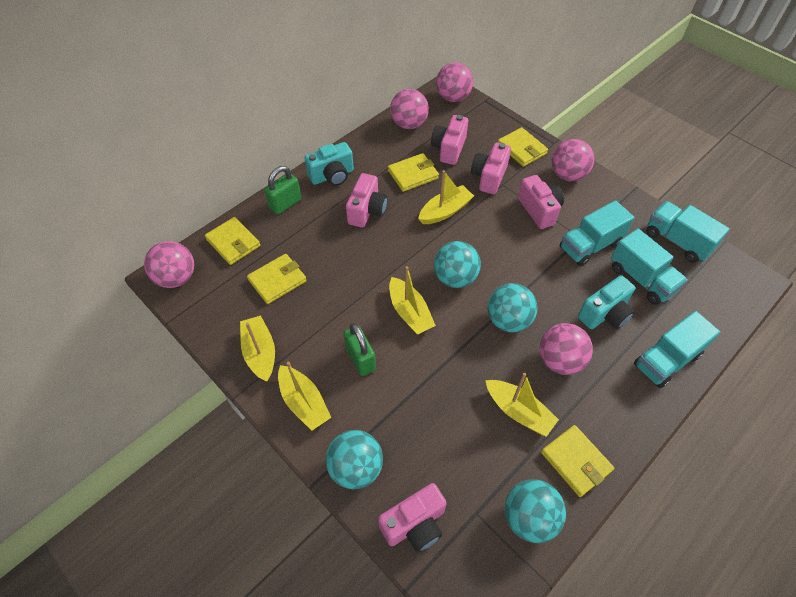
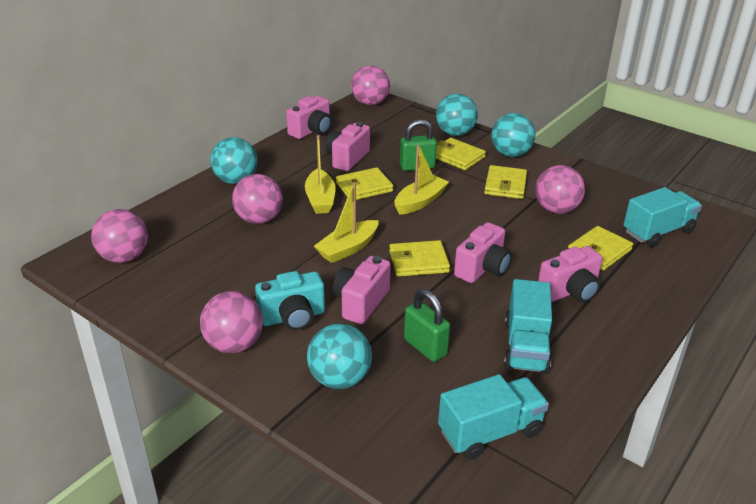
turquoise camera: 2 -> 1
turquoise truck: 4 -> 3
yellow boat: 5 -> 3

